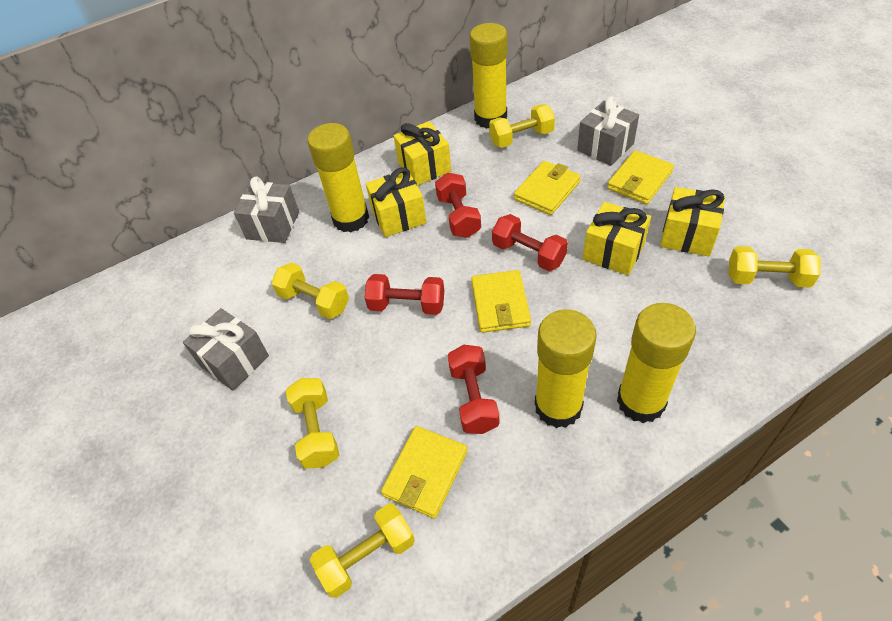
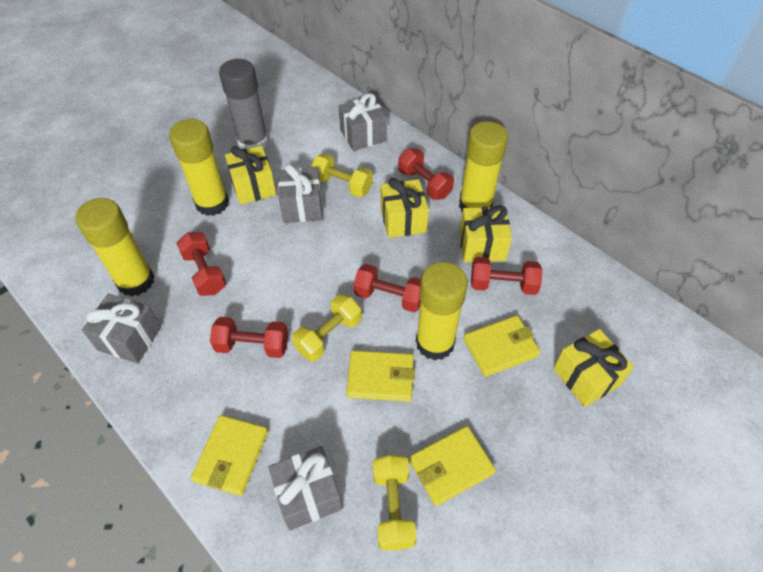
grey gift: 3 -> 4
grey glue stick: 0 -> 1
red dumbbell: 4 -> 5
yellow dumbbell: 5 -> 3

